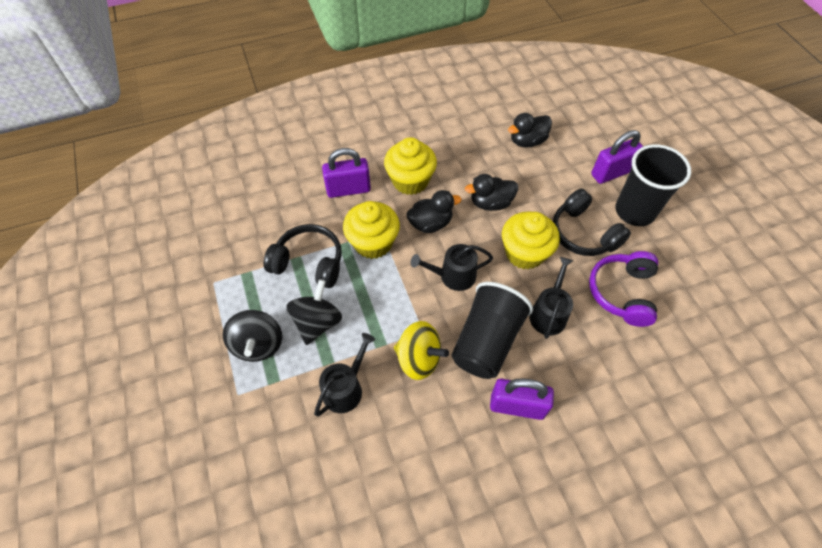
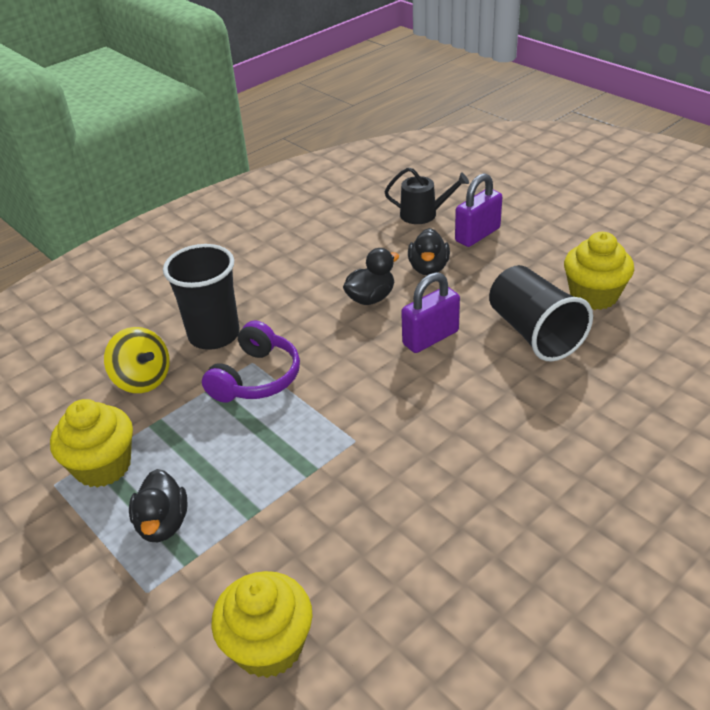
black headphones: 2 -> 0
black spinning top: 2 -> 0
black watering can: 3 -> 1
purple padlock: 3 -> 2

